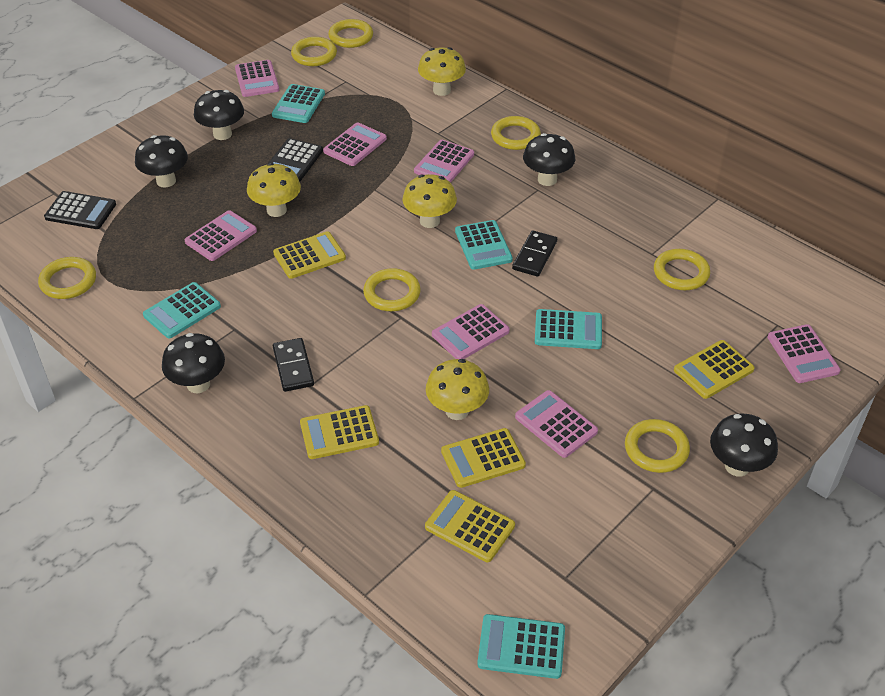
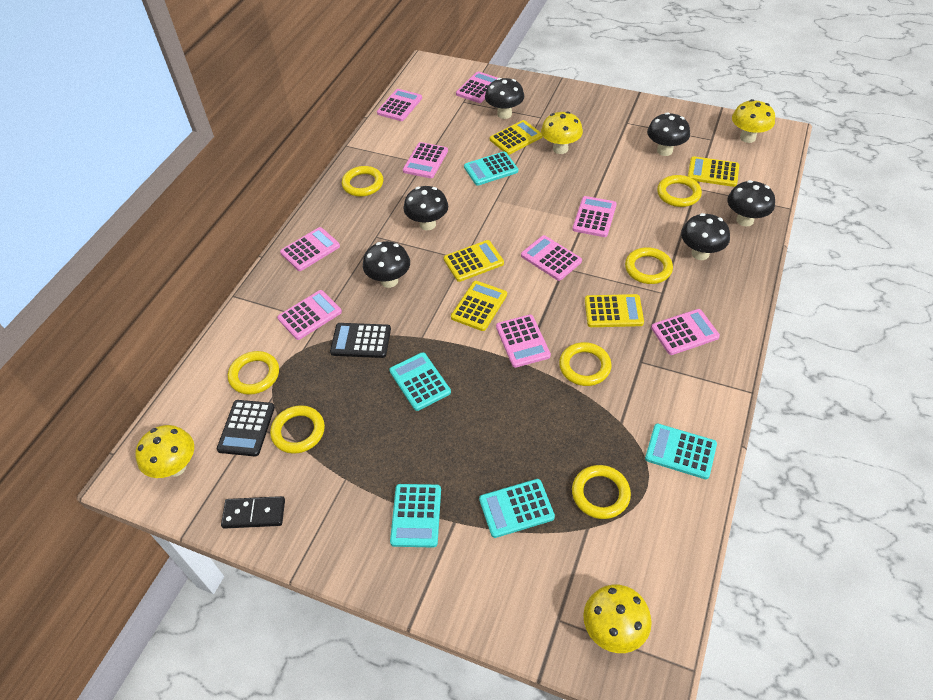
black domino: 2 -> 1
black mushroom: 5 -> 6
pink calculator: 7 -> 9

